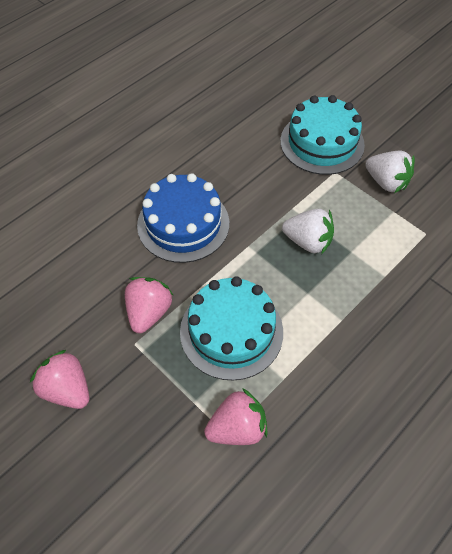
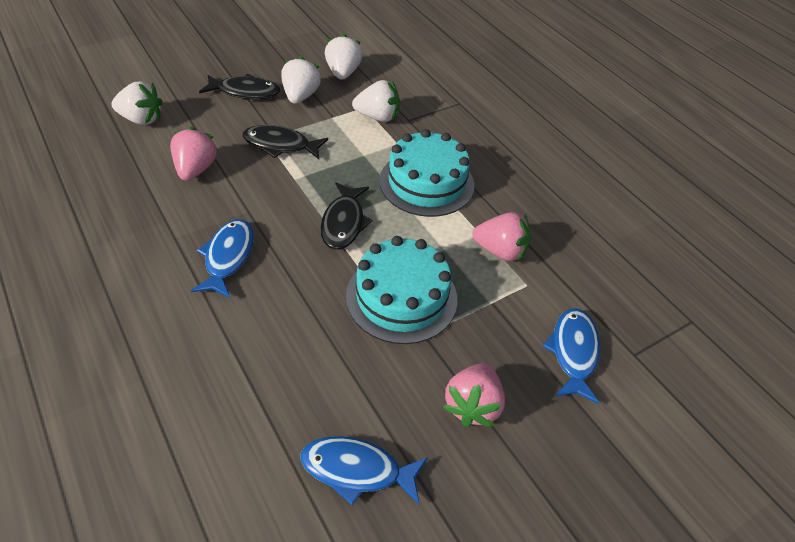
black fish: 0 -> 3
blue cake: 1 -> 0
blue fish: 0 -> 3
white strawberry: 2 -> 4

